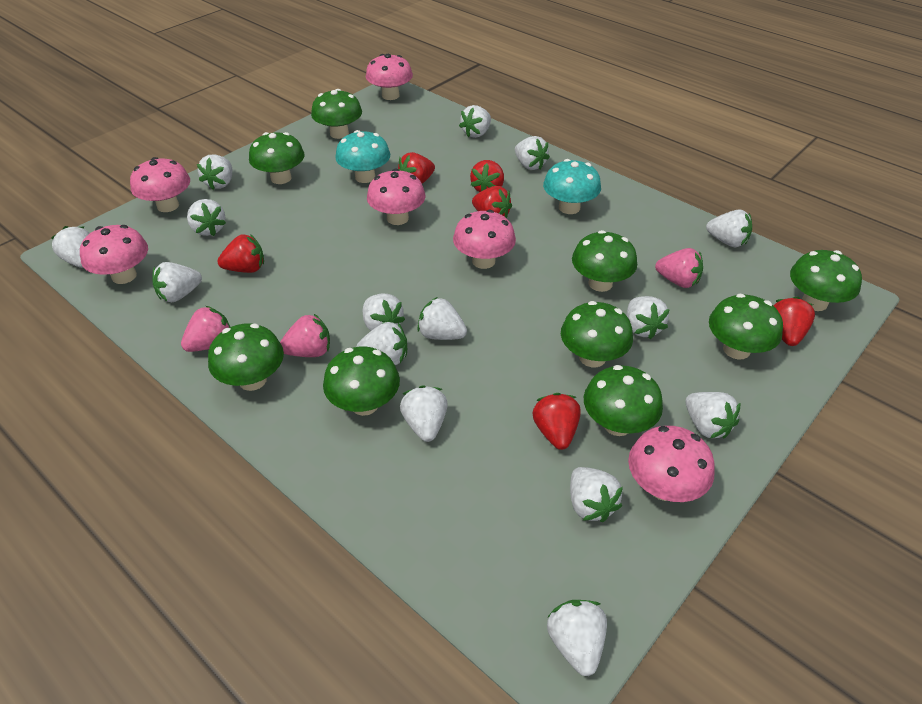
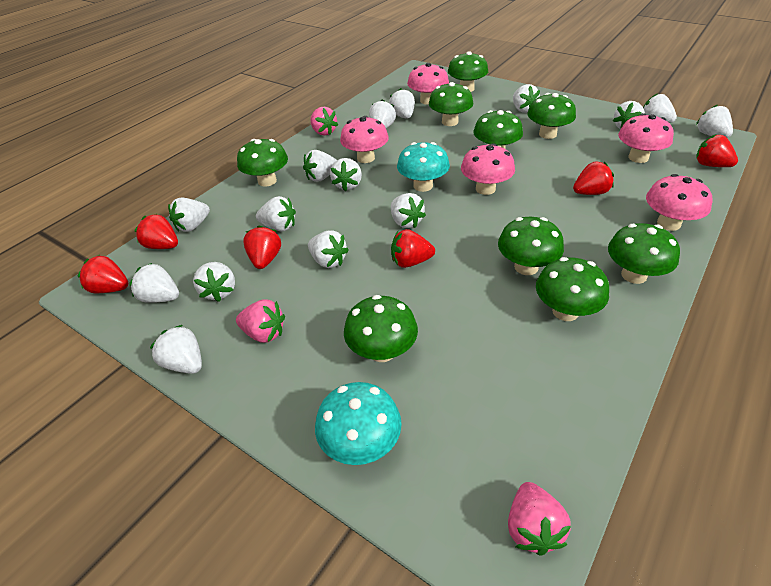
pink mushroom: 6 -> 5

